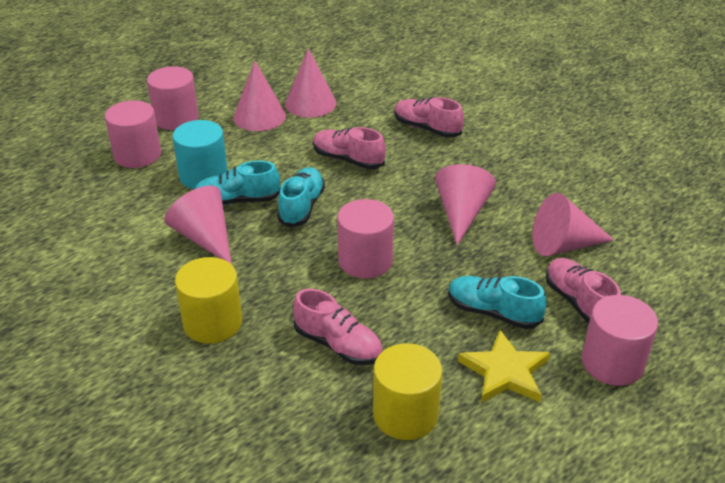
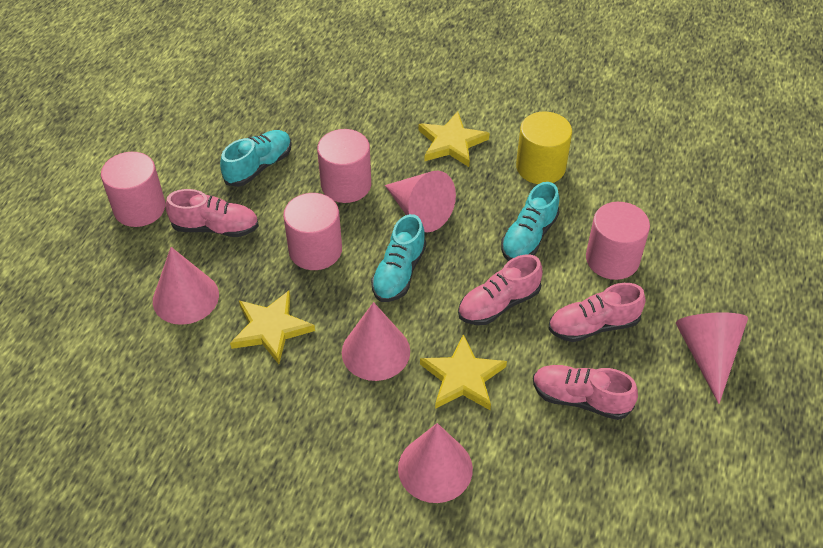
turquoise cylinder: 1 -> 0
yellow cylinder: 2 -> 1
yellow star: 1 -> 3

